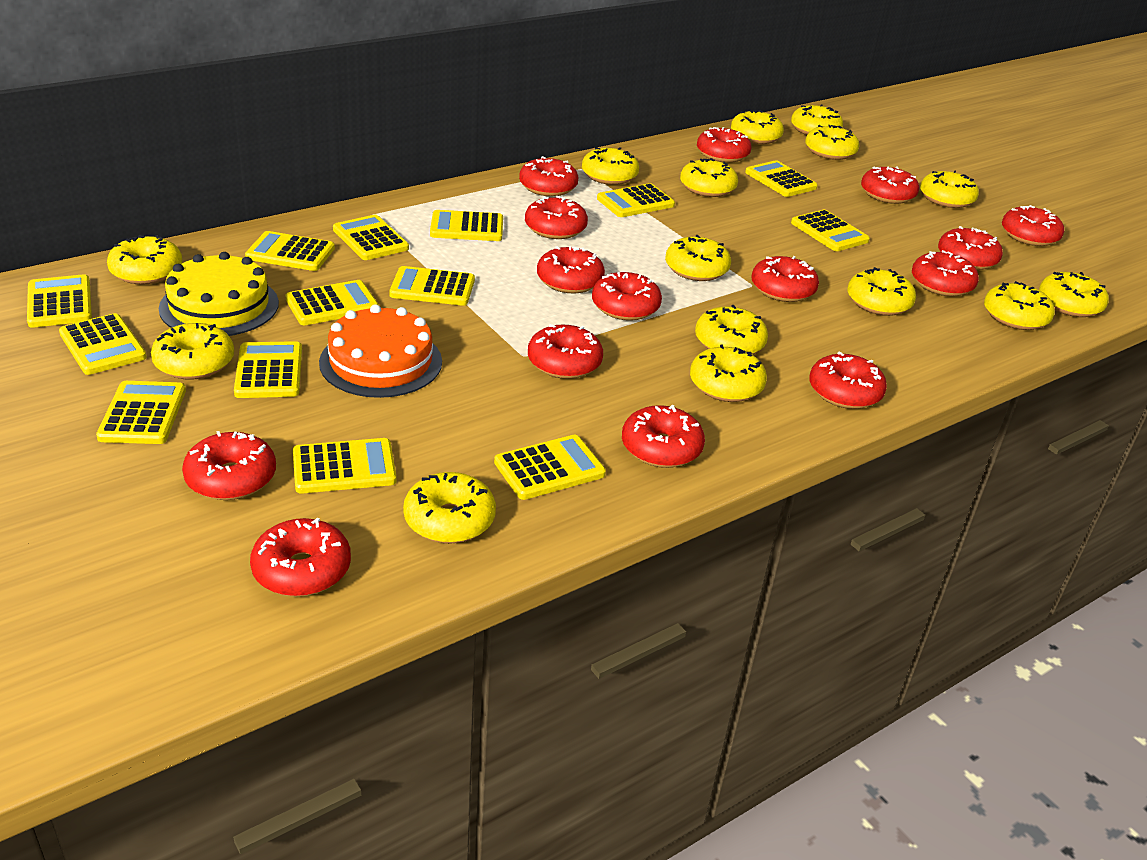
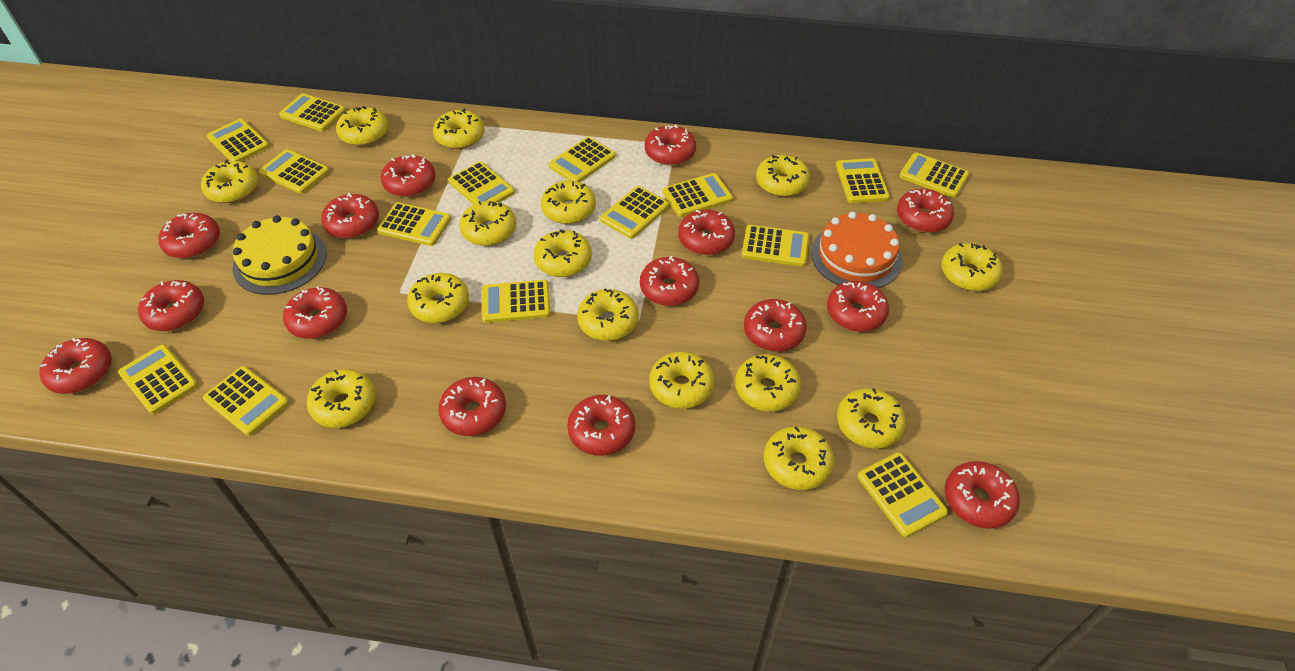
yellow calculator: 14 -> 15

